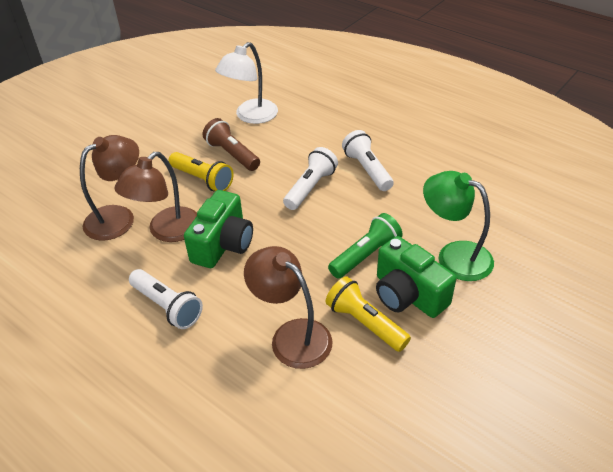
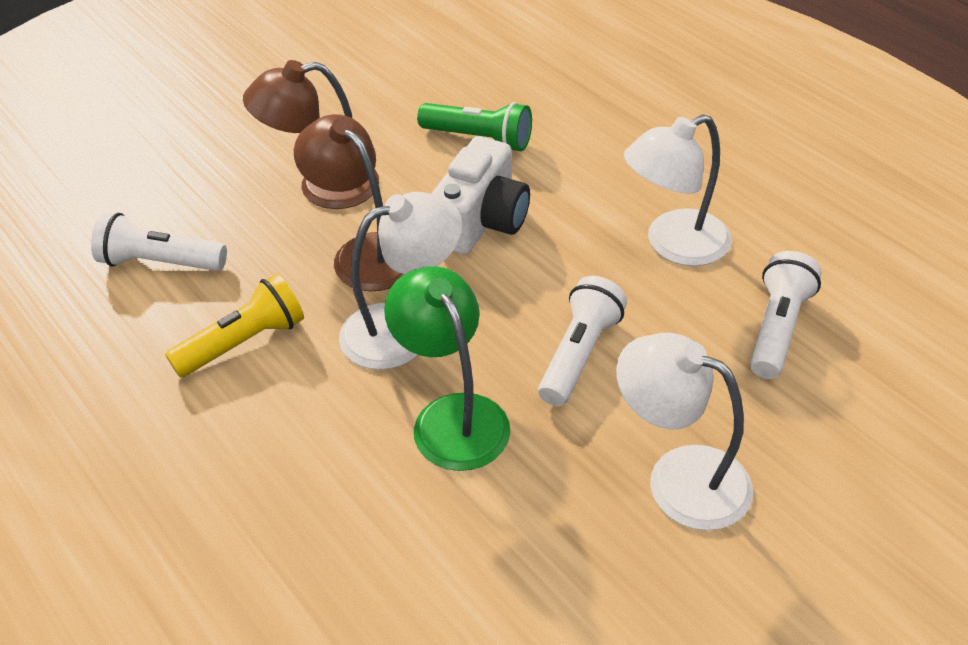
brown flashlight: 1 -> 0
brown lamp: 3 -> 2
green camera: 2 -> 0
white camera: 0 -> 1
white lamp: 1 -> 3
yellow flashlight: 2 -> 1

